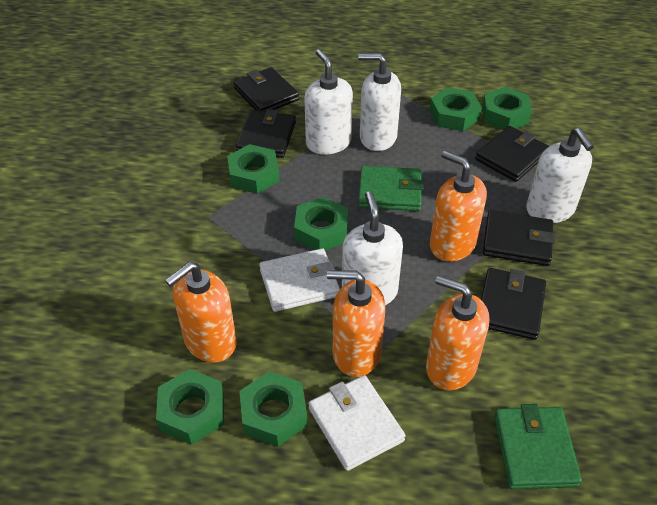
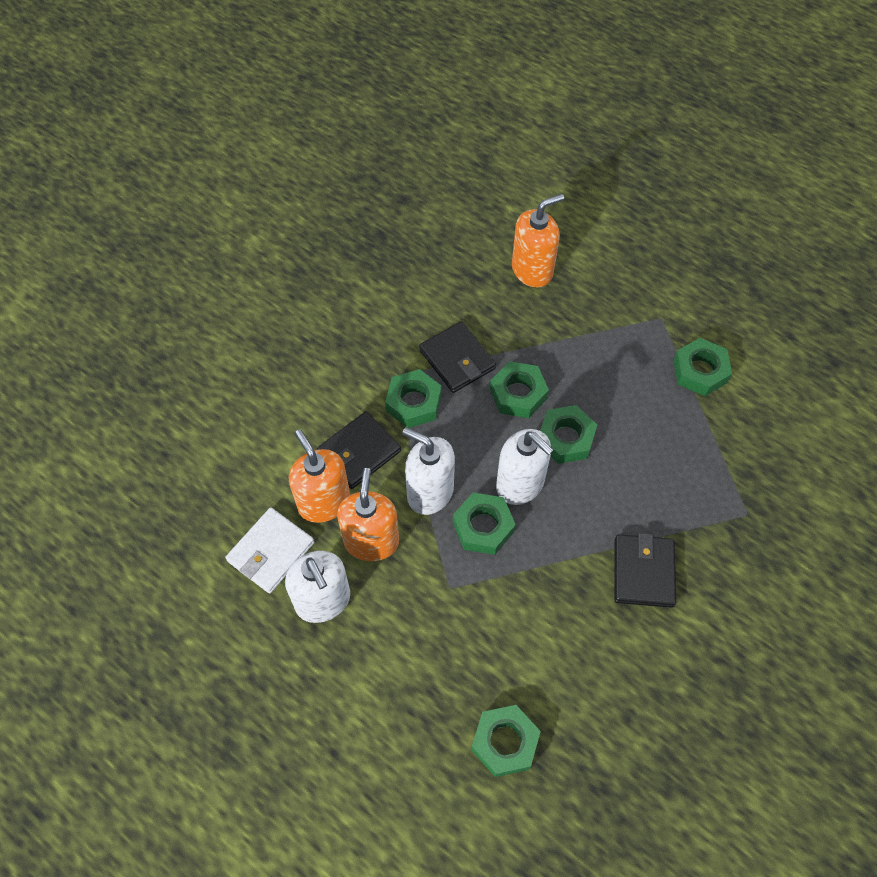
black wallet: 5 -> 3
green wallet: 2 -> 0
orange soap dispenser: 4 -> 3
white soap dispenser: 4 -> 3
white wallet: 2 -> 1

